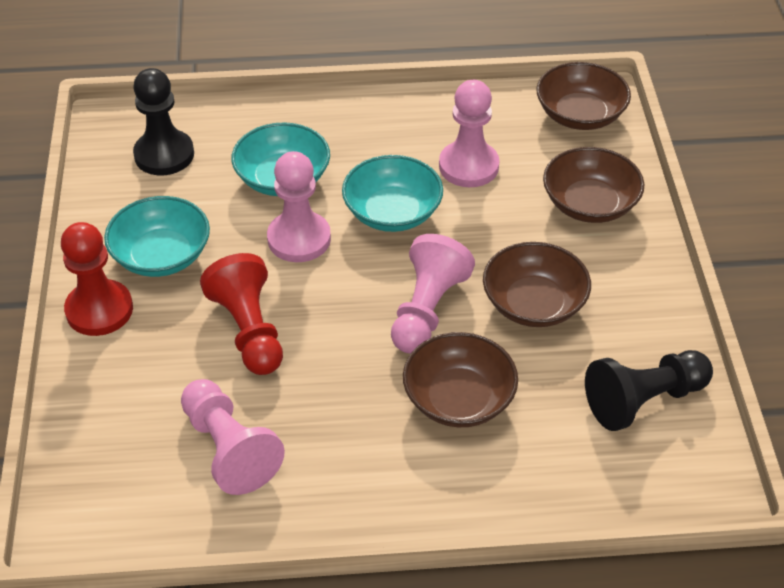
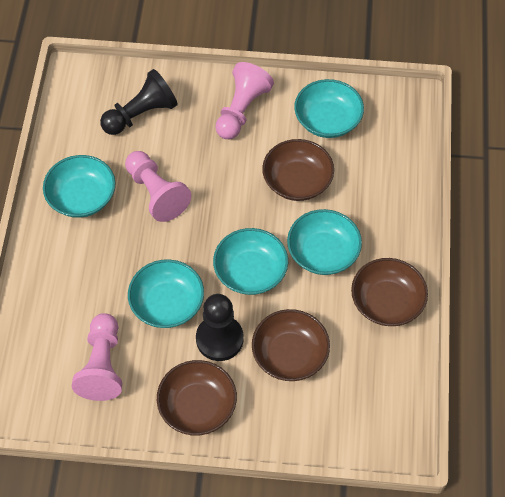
pink pawn: 4 -> 3
red pawn: 2 -> 0
turquoise bowl: 3 -> 5

